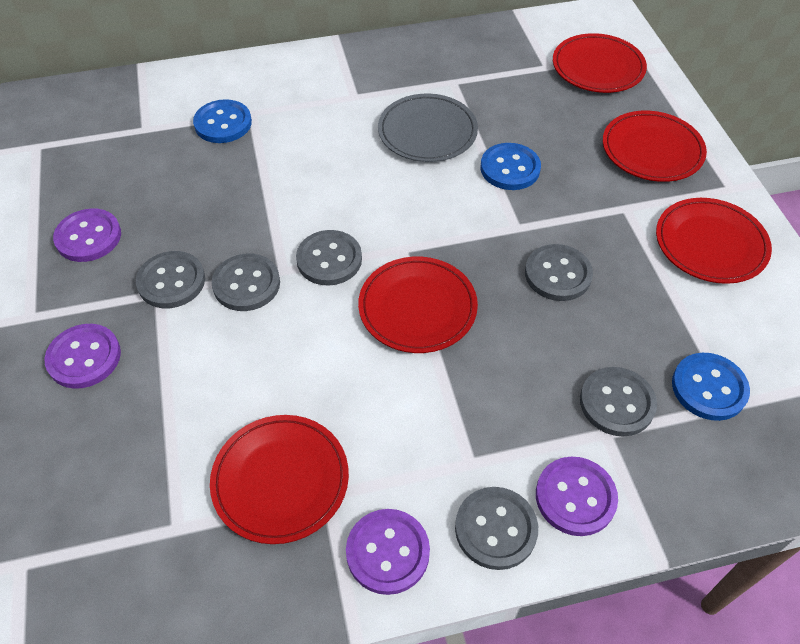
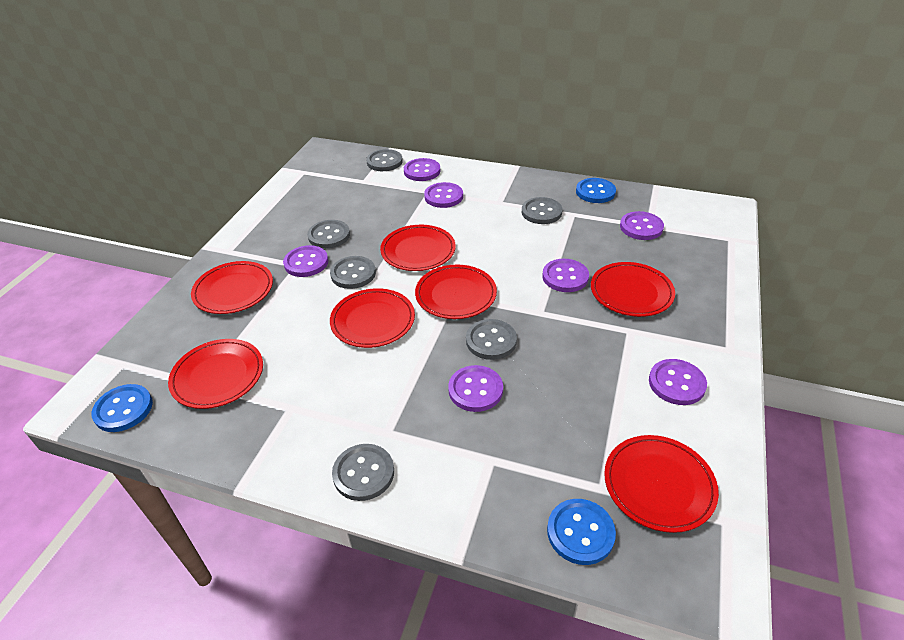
grey plate: 1 -> 0
purple button: 4 -> 7
red plate: 5 -> 7

